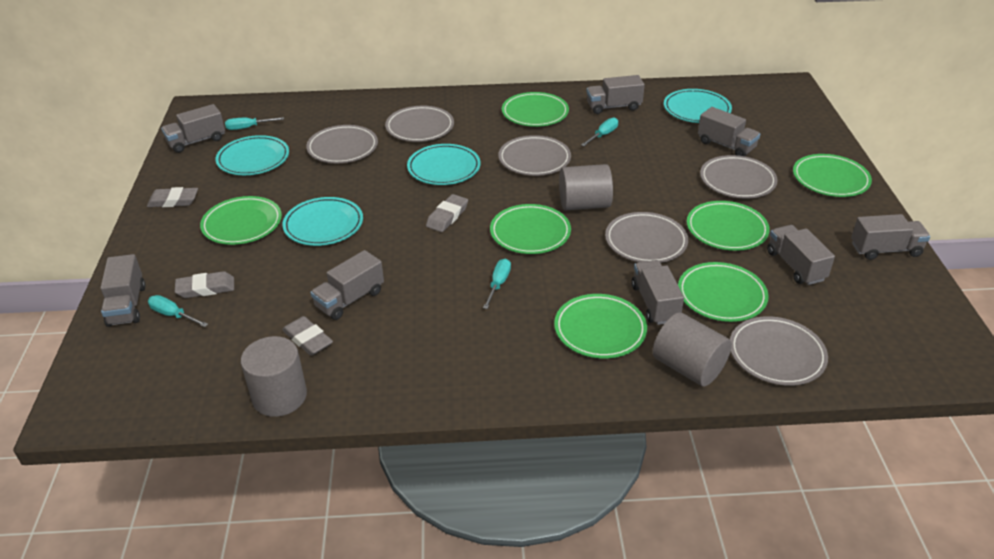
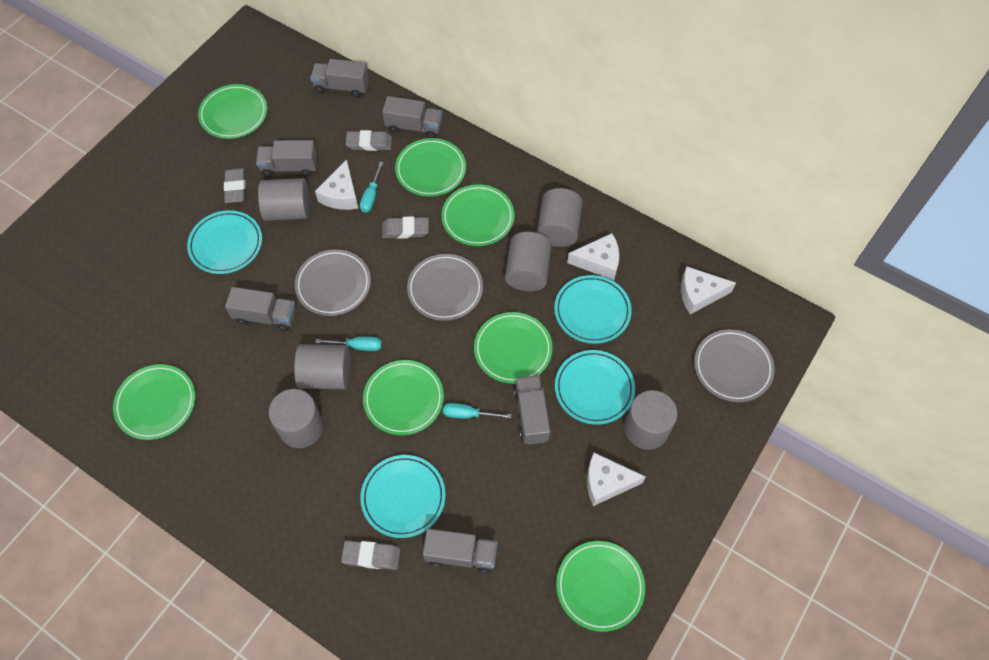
grey cylinder: 3 -> 6
grey plate: 6 -> 3
grey truck: 8 -> 6
turquoise screwdriver: 4 -> 3
white cheese: 0 -> 4

